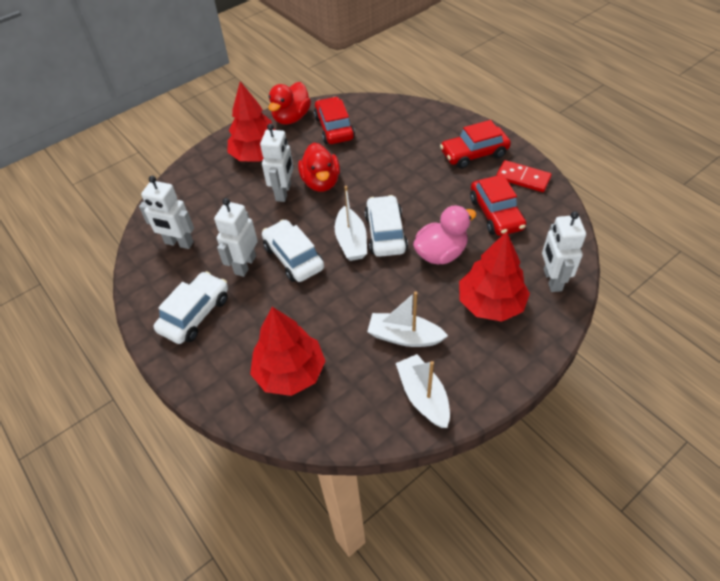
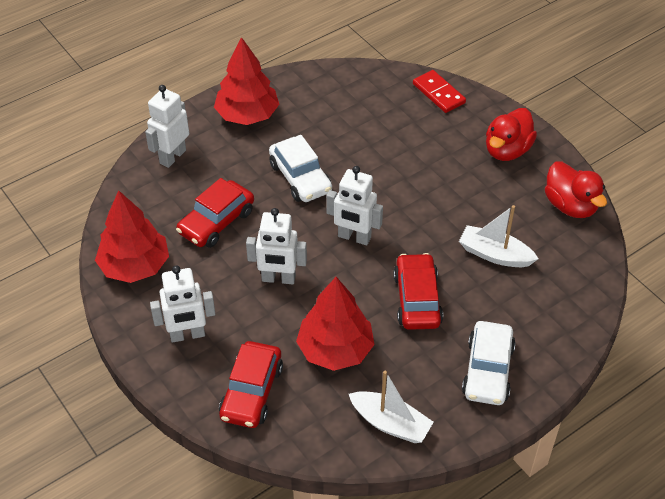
pink duck: 1 -> 0
white boat: 3 -> 2
white car: 3 -> 2

